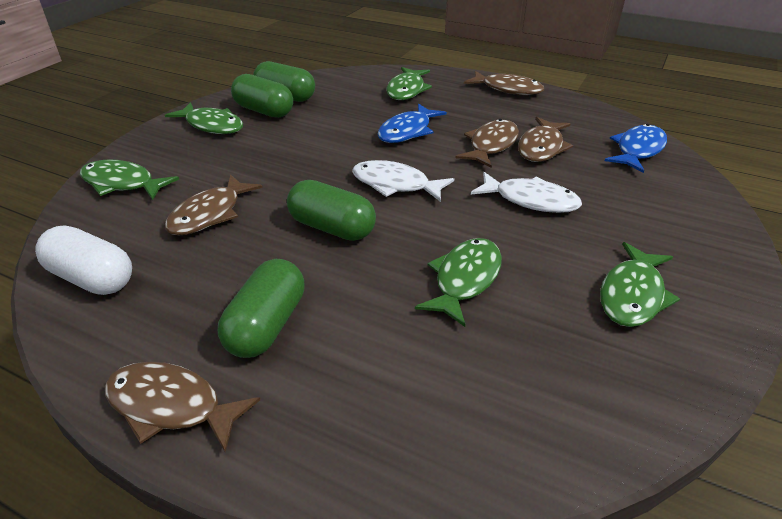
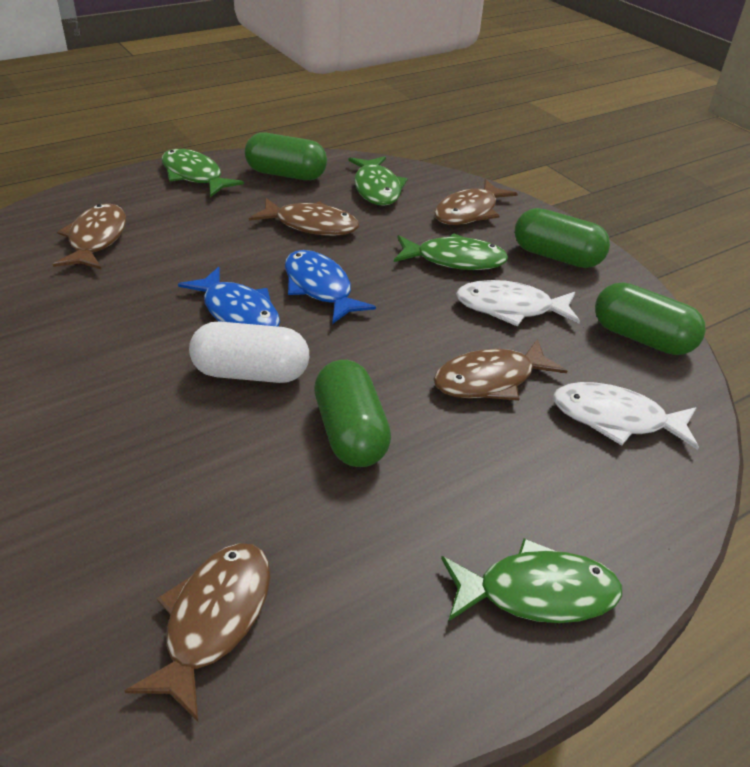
green fish: 5 -> 4

